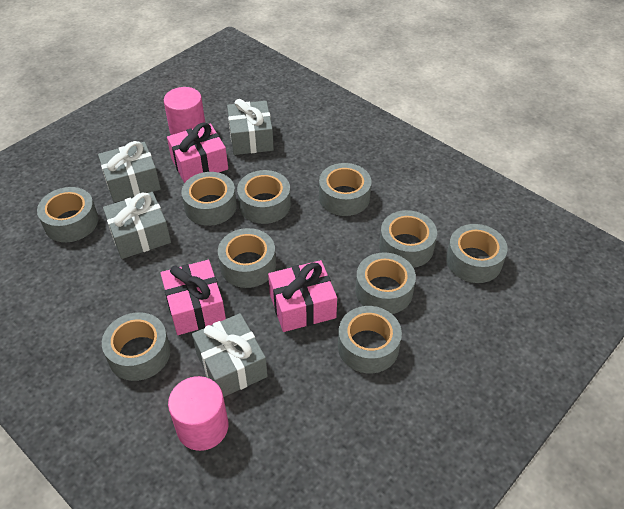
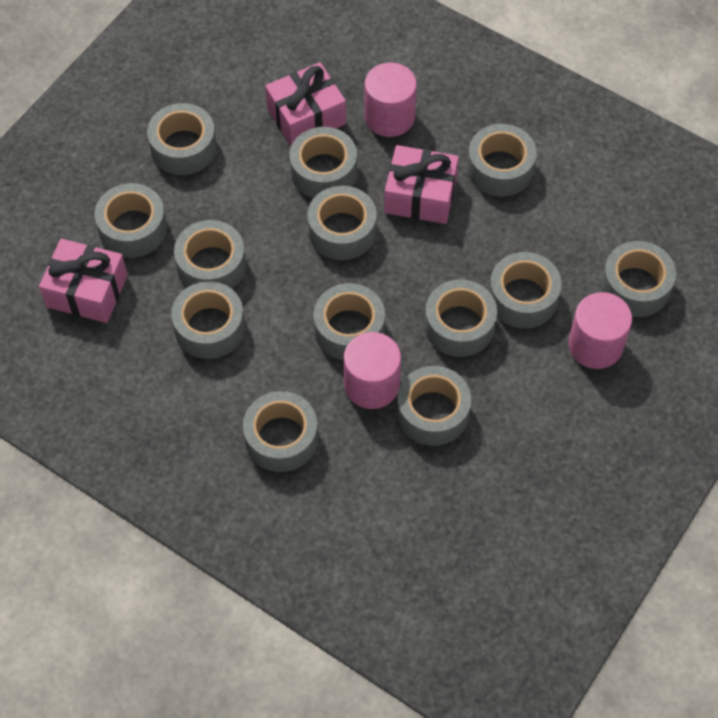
grey gift: 4 -> 0
grey tape: 10 -> 13
pink cylinder: 2 -> 3

